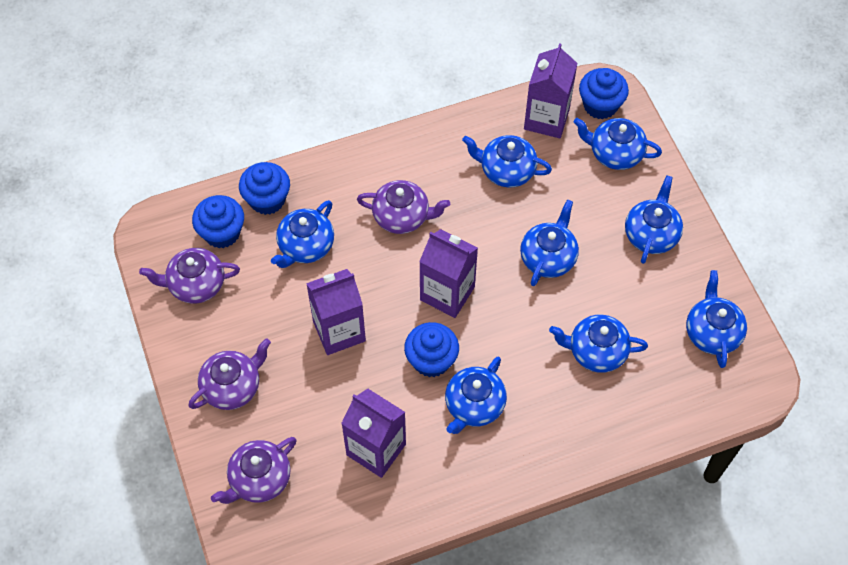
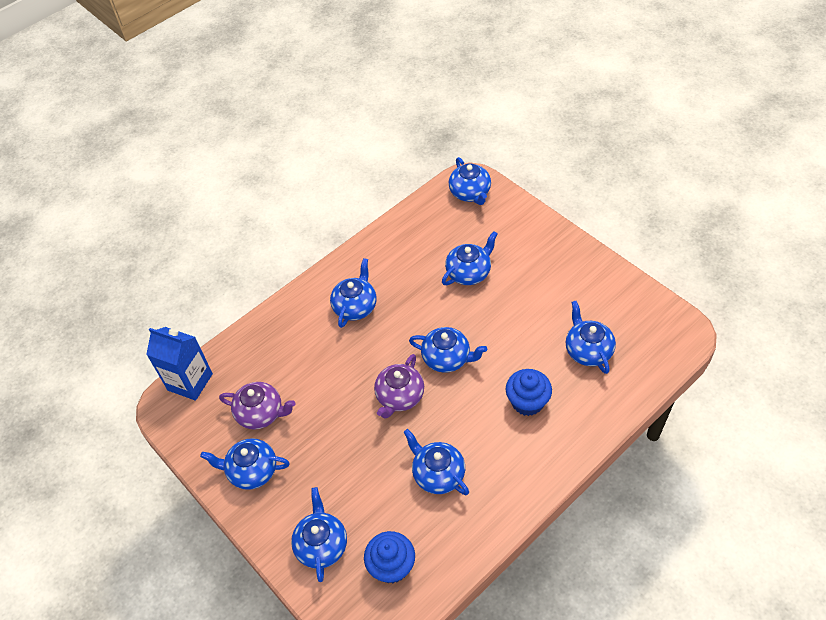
blue carton: 0 -> 1
blue cupcake: 4 -> 2
purple carton: 4 -> 0
purple teapot: 4 -> 2

